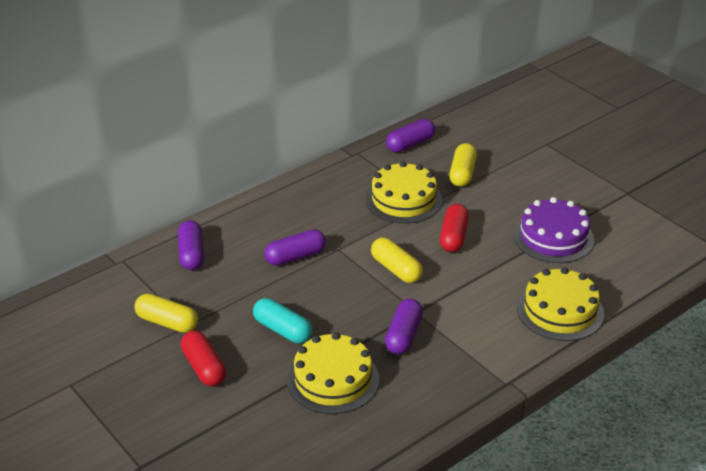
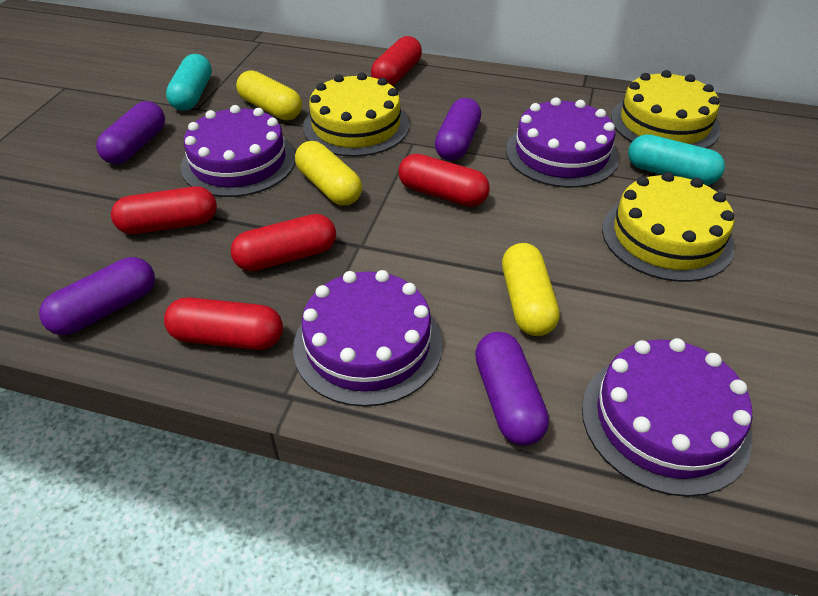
purple cake: 1 -> 4
red capsule: 2 -> 5
turquoise capsule: 1 -> 2

